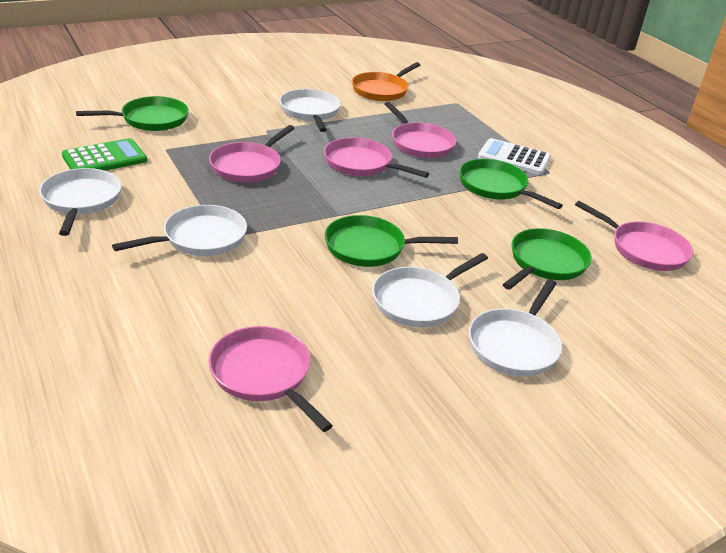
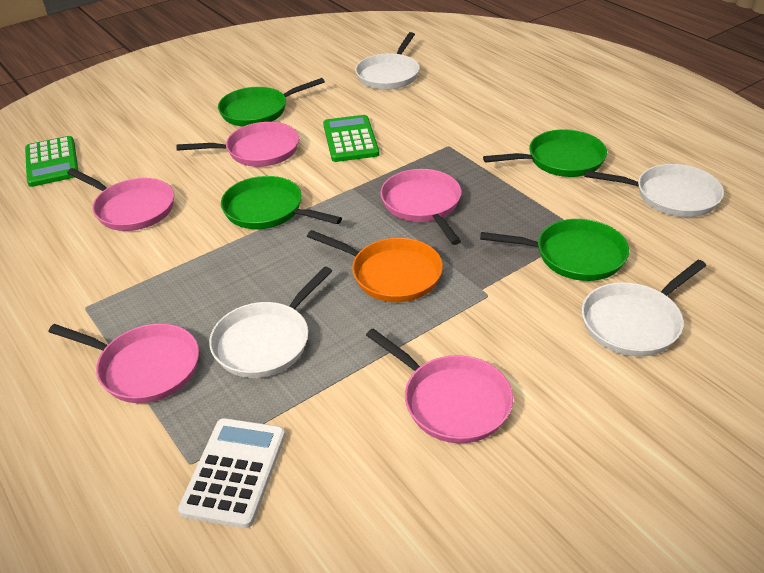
green calculator: 1 -> 2
white pan: 5 -> 4

